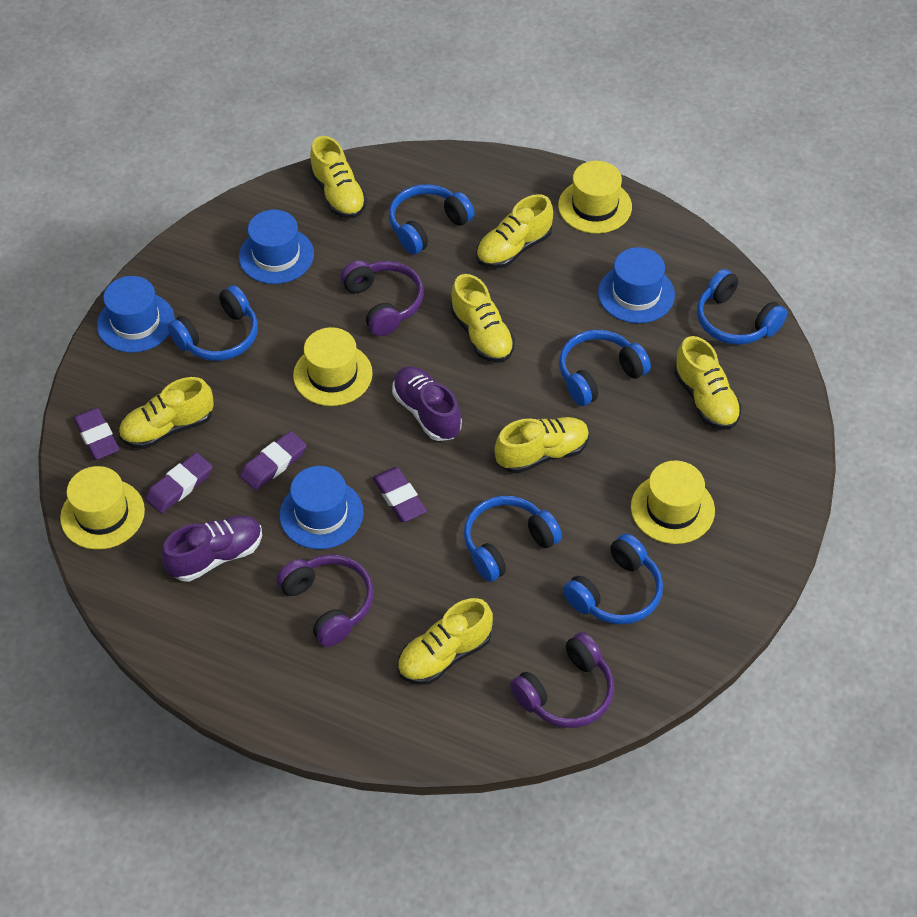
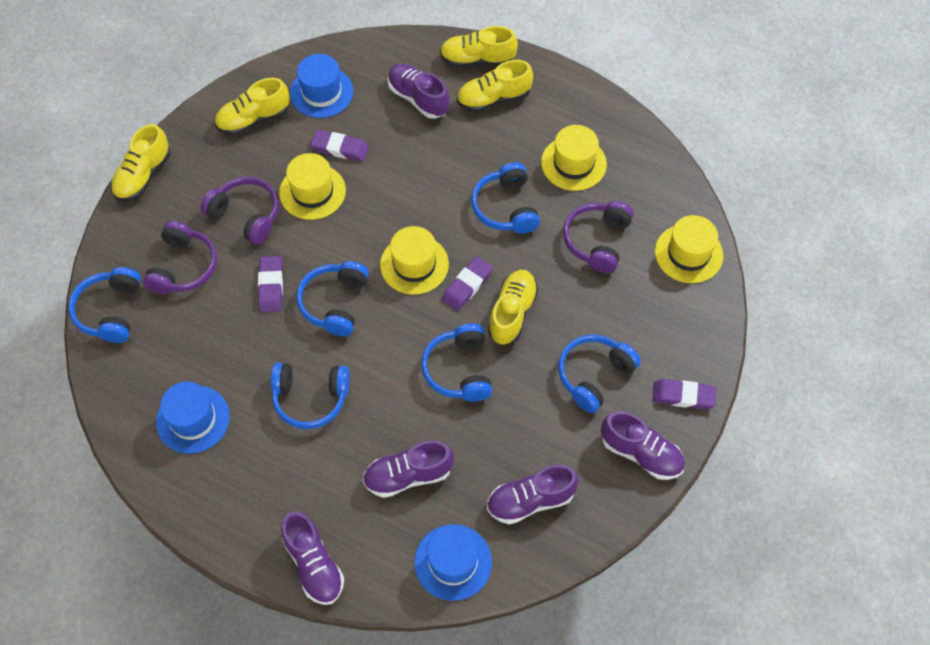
blue hat: 4 -> 3
purple shoe: 2 -> 5
yellow shoe: 7 -> 5

